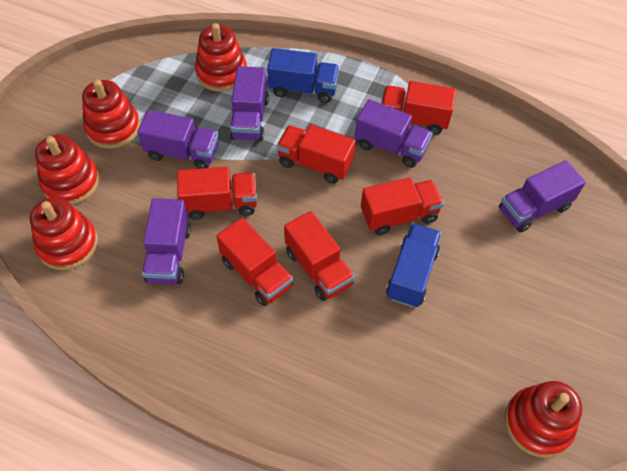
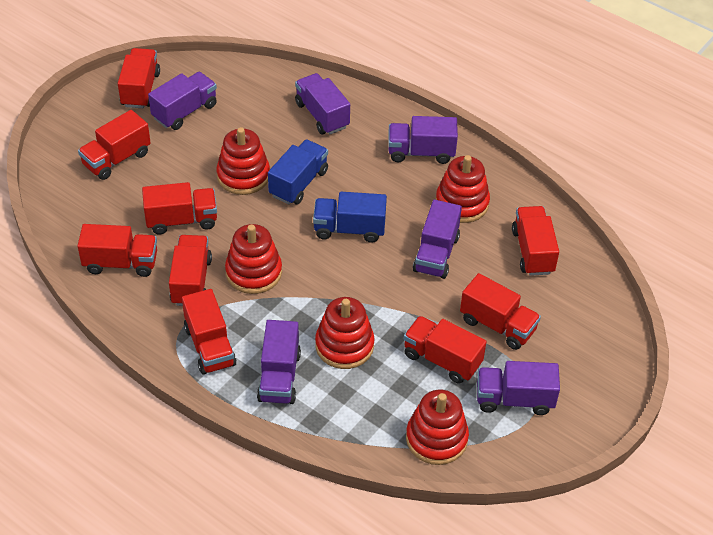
purple truck: 5 -> 6
red truck: 6 -> 9

